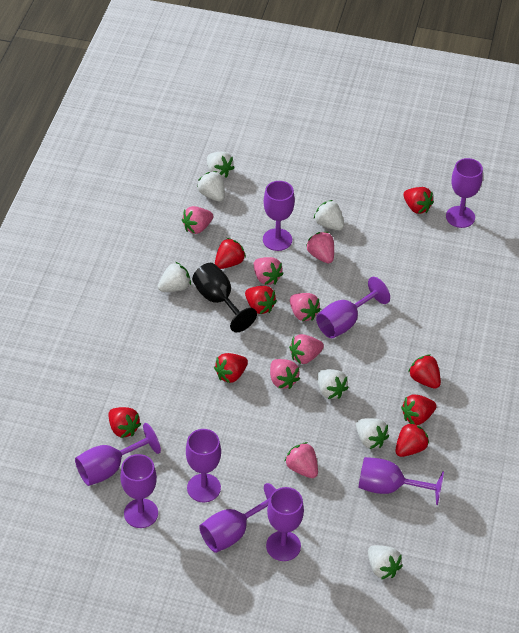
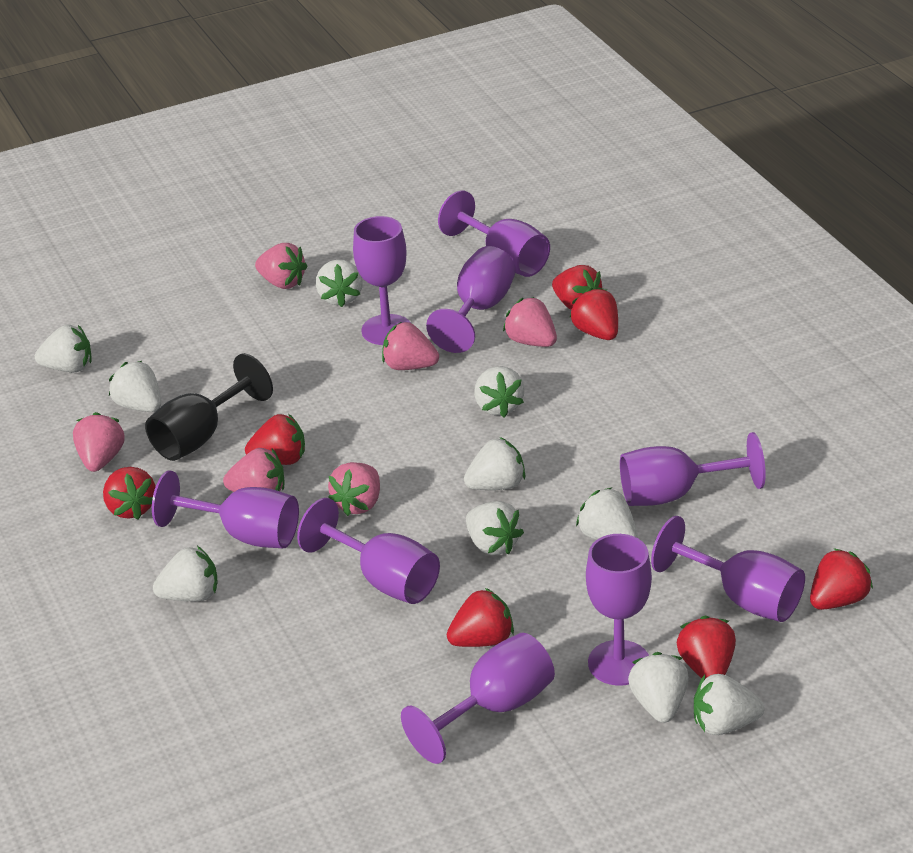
pink strawberry: 7 -> 6
red strawberry: 8 -> 7
white strawberry: 7 -> 10

